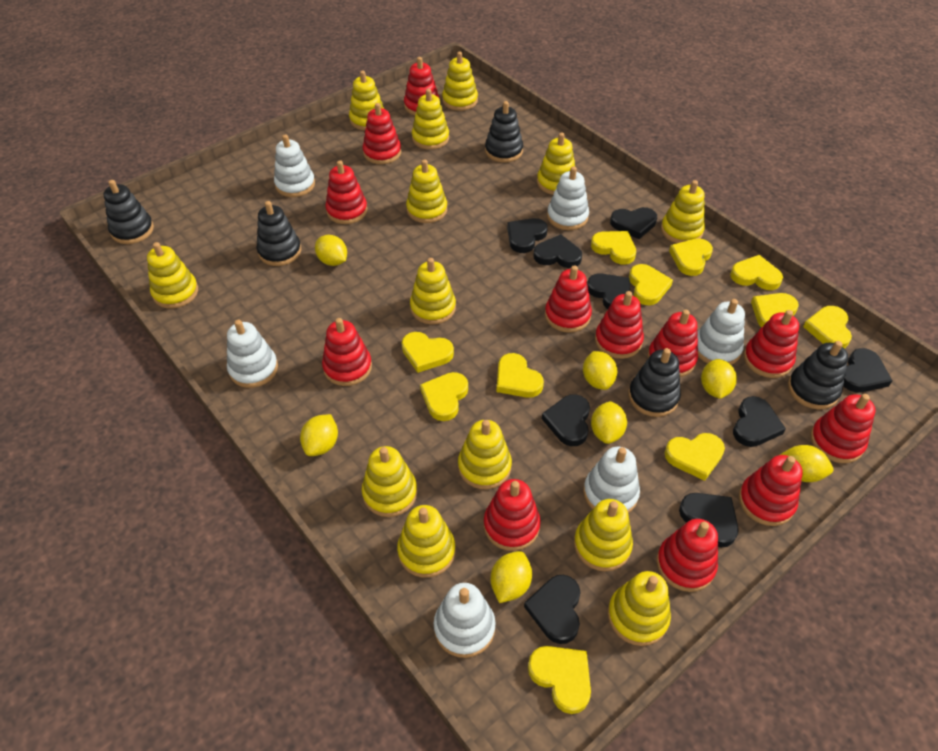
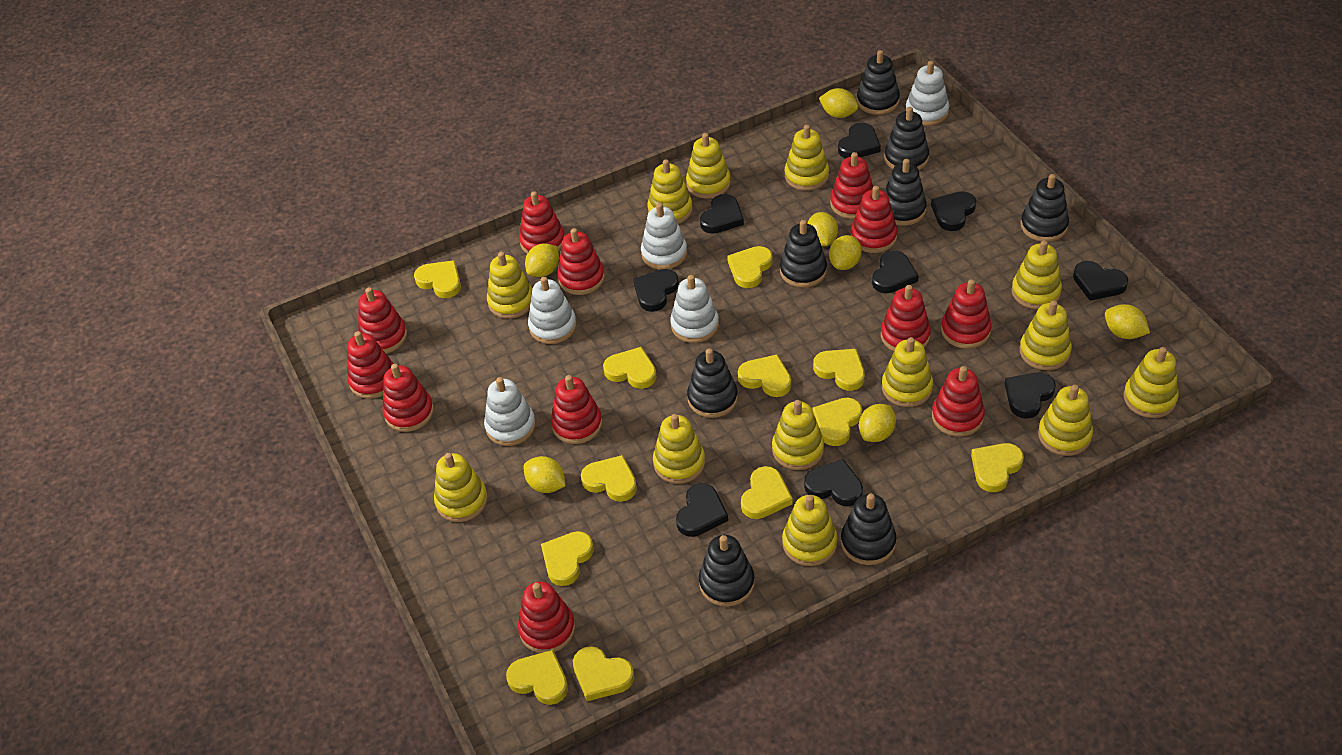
black stacking toy: 5 -> 8
white stacking toy: 6 -> 5
yellow heart: 11 -> 12

